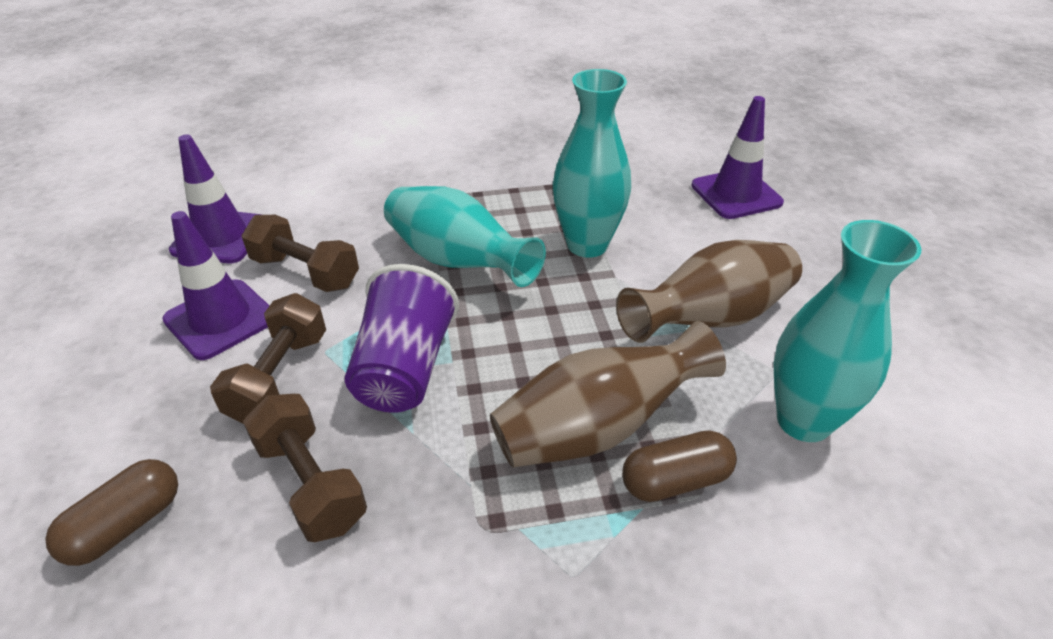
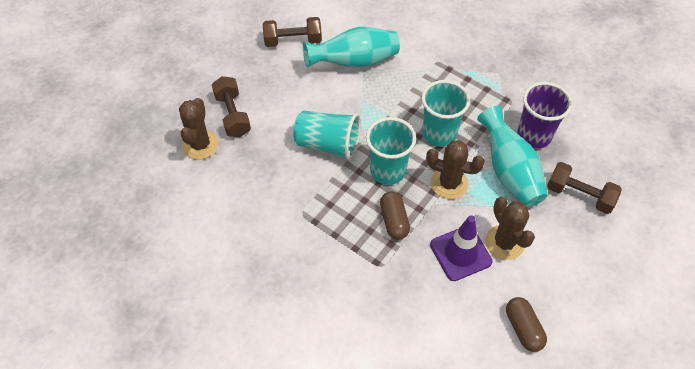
brown cactus: 0 -> 3
brown vase: 2 -> 0
purple traffic cone: 3 -> 1
turquoise cup: 0 -> 3
turquoise vase: 3 -> 2

